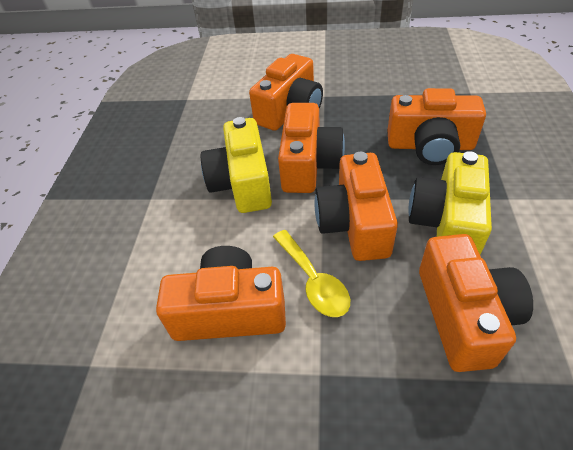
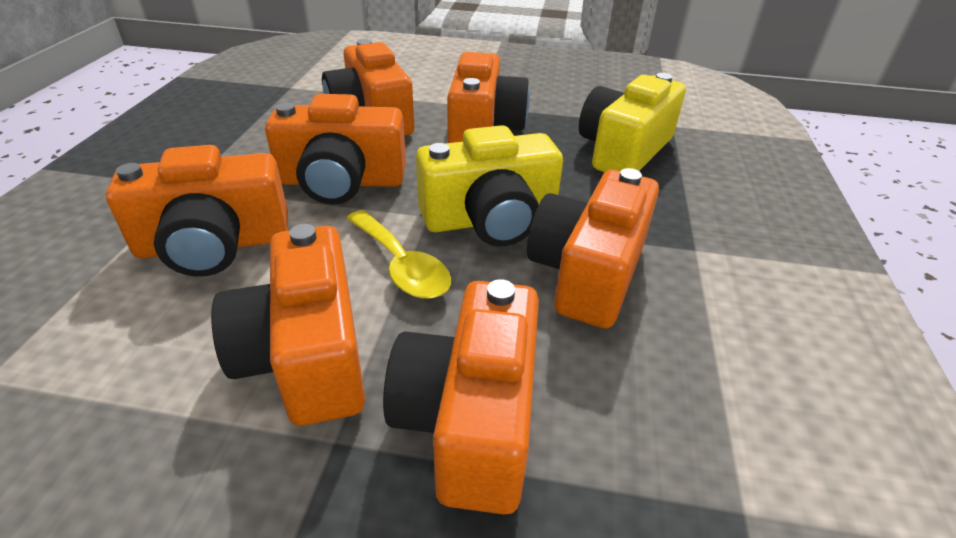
orange camera: 6 -> 7

